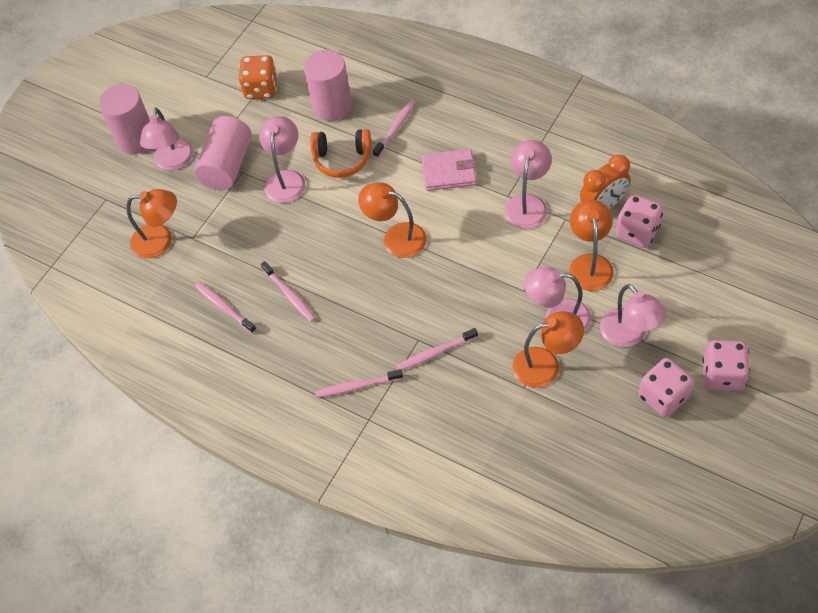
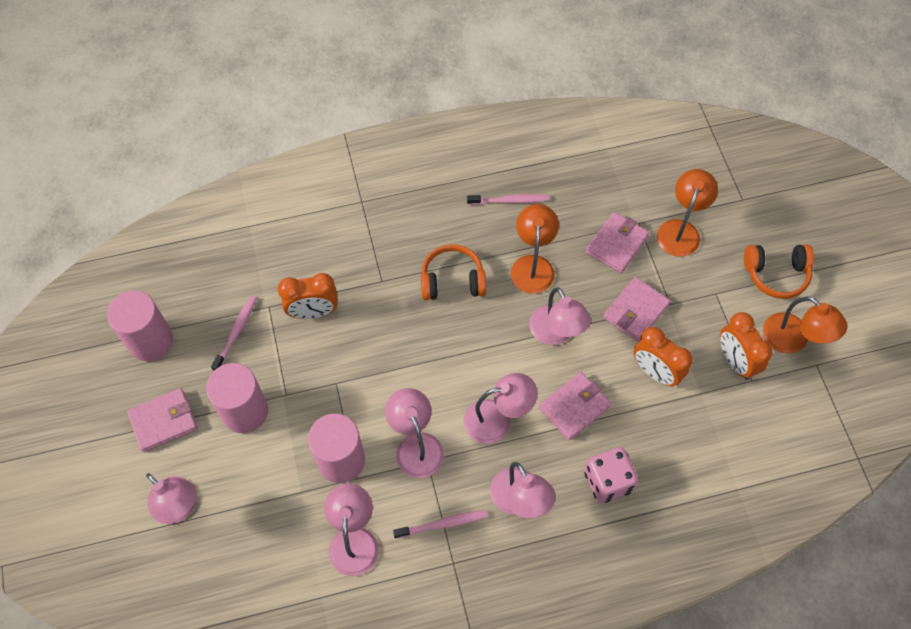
orange clock: 1 -> 3
orange dice: 1 -> 0
orange headphones: 1 -> 2
orange lamp: 4 -> 3
pink dice: 3 -> 1
pink lamp: 5 -> 6
pink toothbrush: 5 -> 3
pink wallet: 1 -> 4

